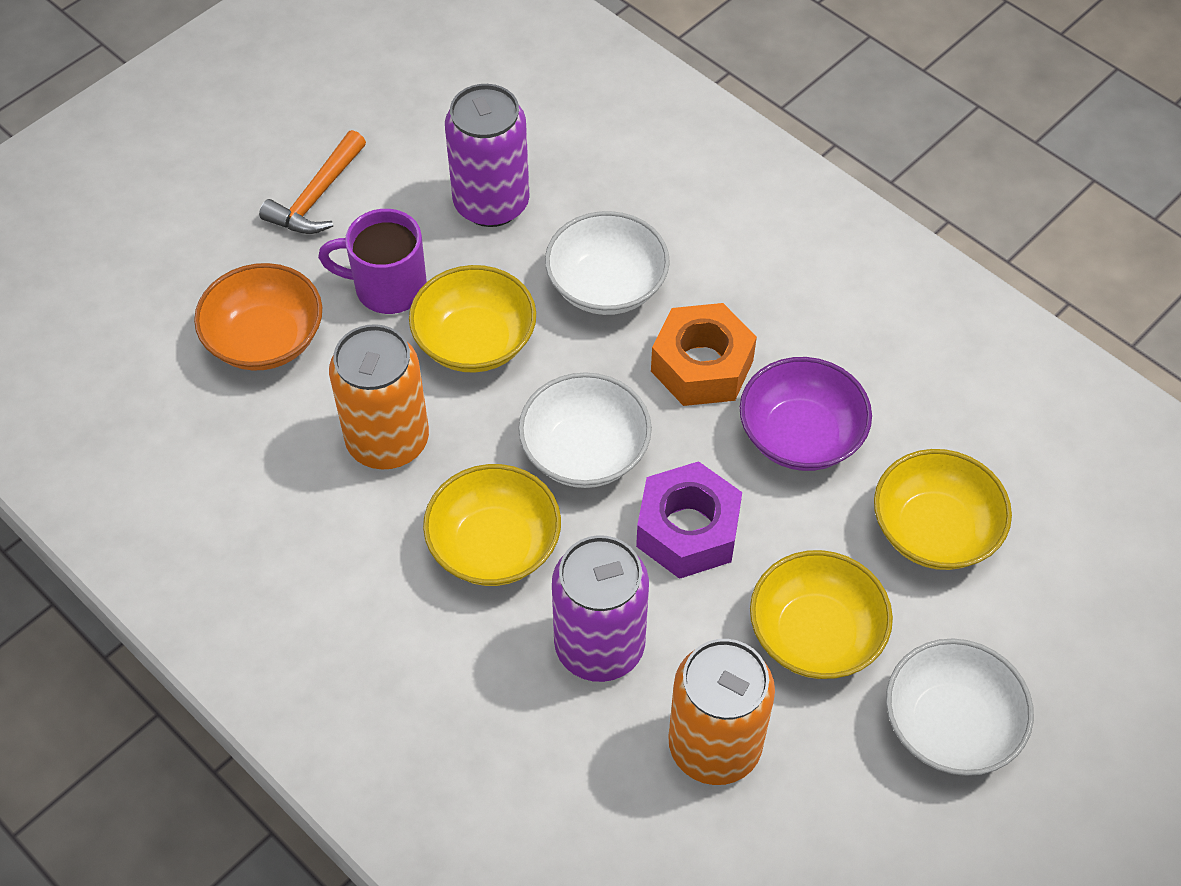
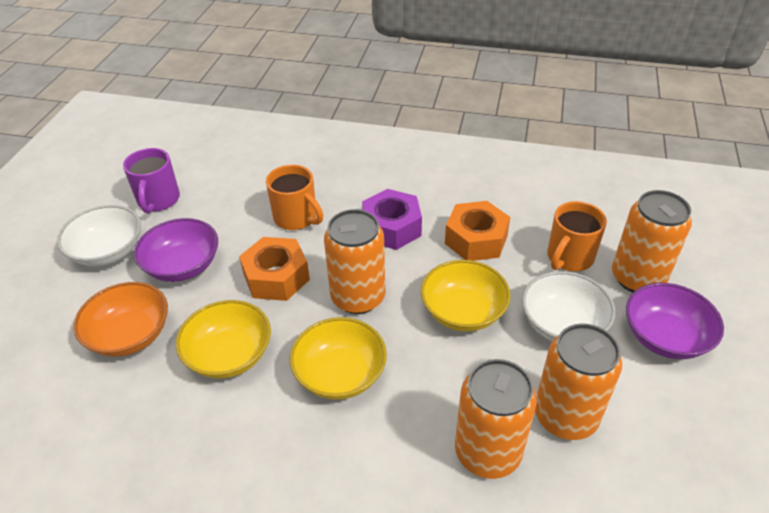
orange can: 2 -> 4
orange hammer: 1 -> 0
orange mug: 0 -> 2
orange nut: 1 -> 2
purple bowl: 1 -> 2
purple can: 2 -> 0
white bowl: 3 -> 2
yellow bowl: 4 -> 3

